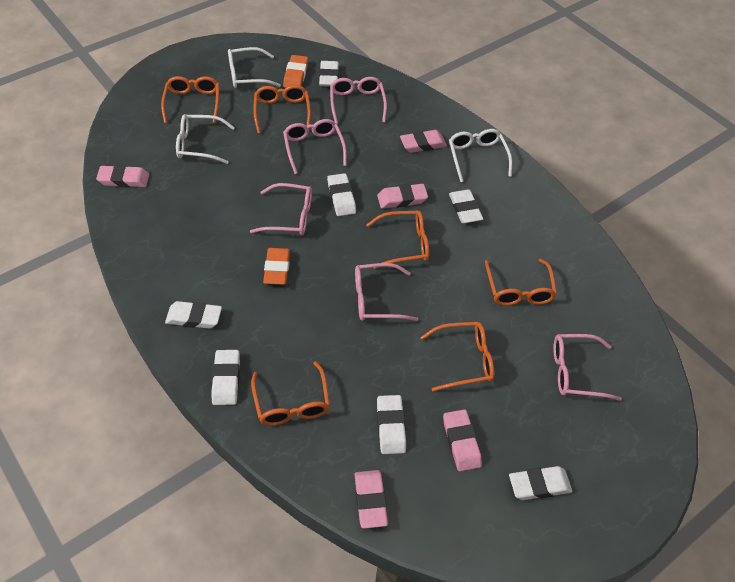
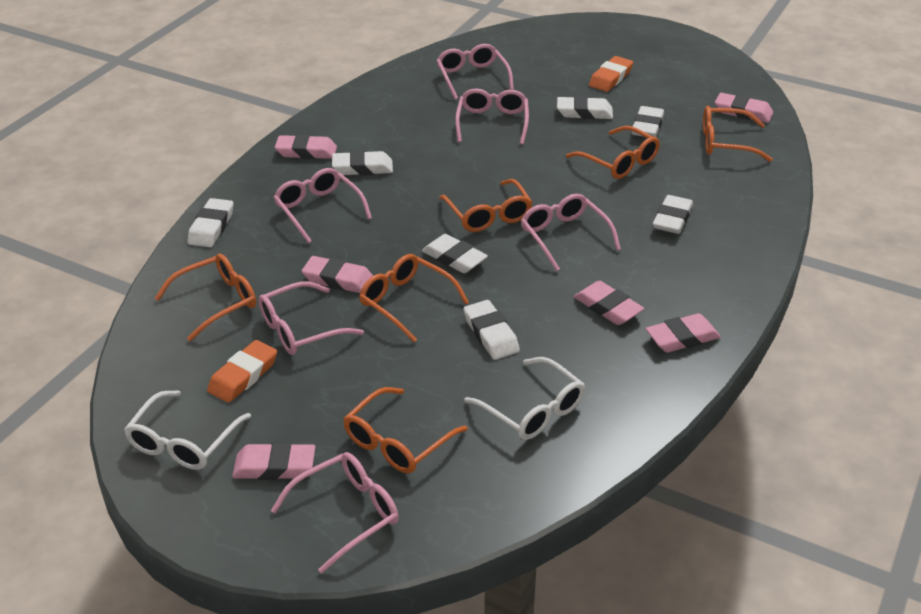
pink eraser: 5 -> 6
pink glasses: 5 -> 6
white glasses: 3 -> 2

